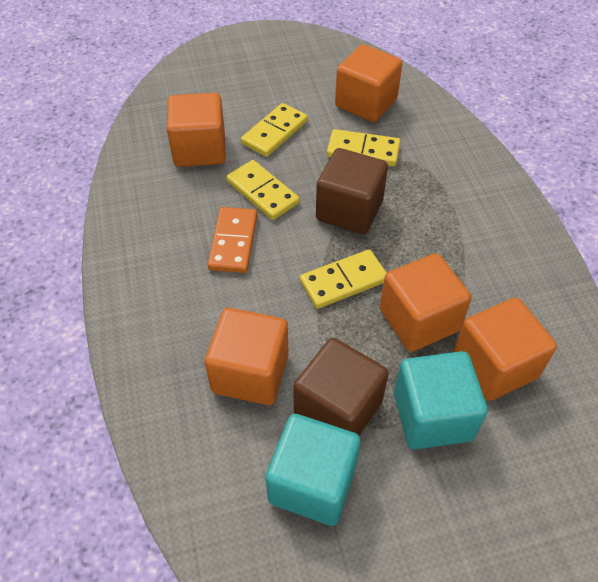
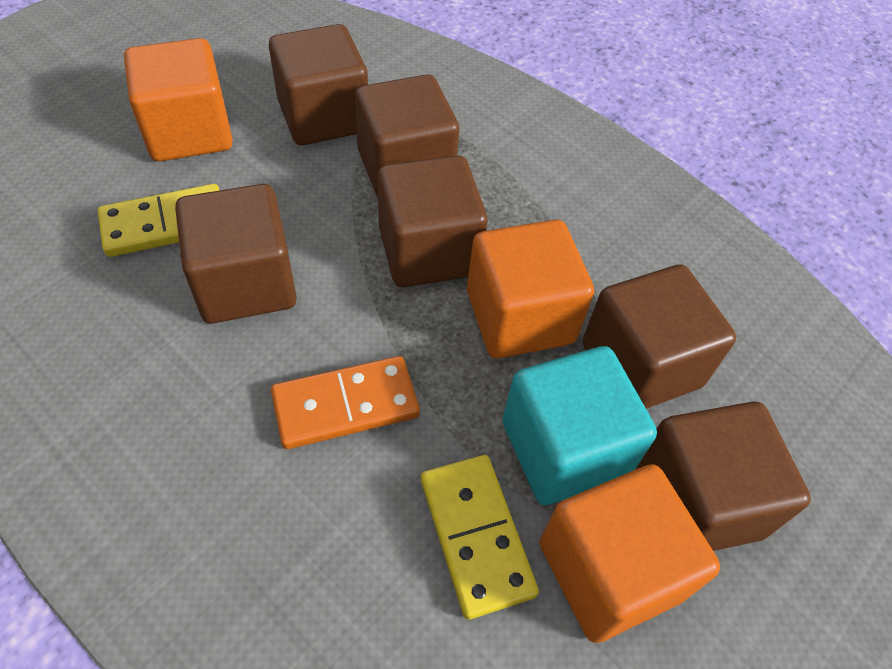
brown cube: 2 -> 6
orange cube: 5 -> 3
turquoise cube: 2 -> 1
yellow domino: 4 -> 2

